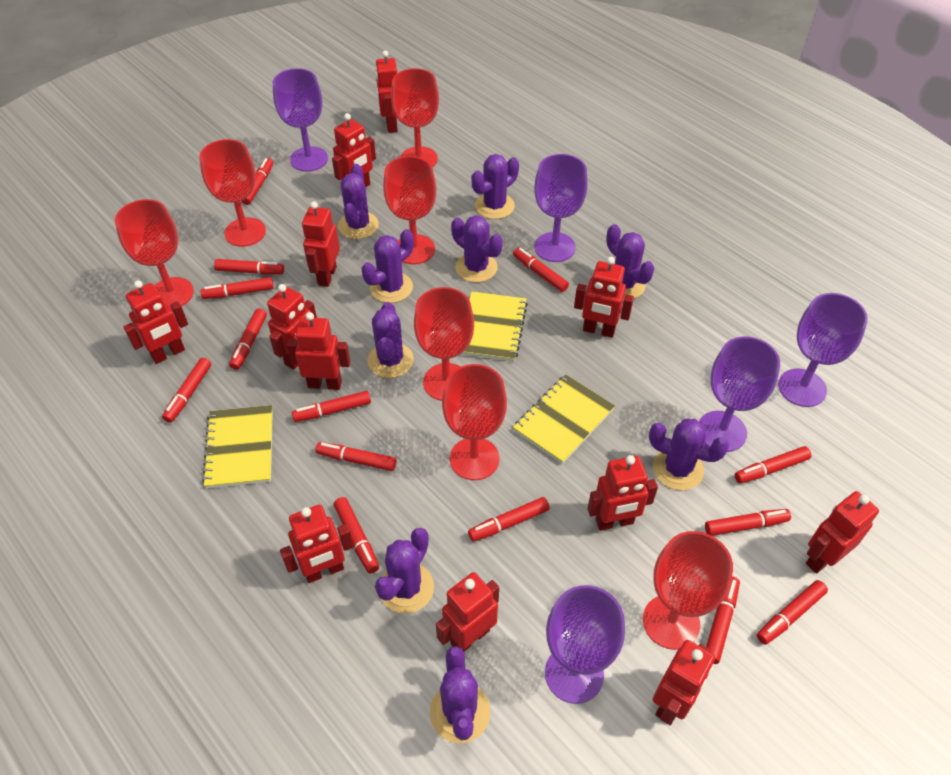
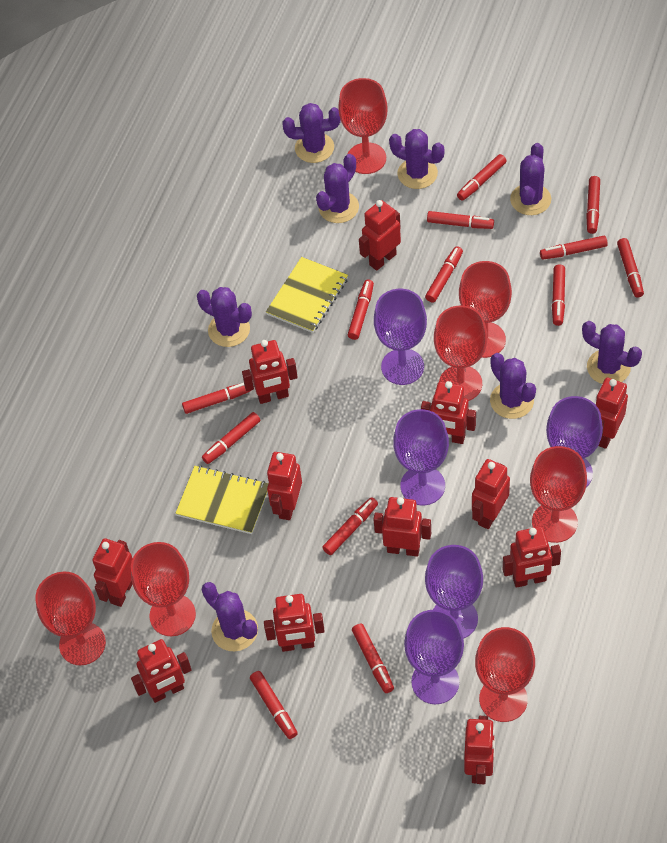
purple cactus: 9 -> 8
red marker: 14 -> 13
yellow notebook: 3 -> 2

